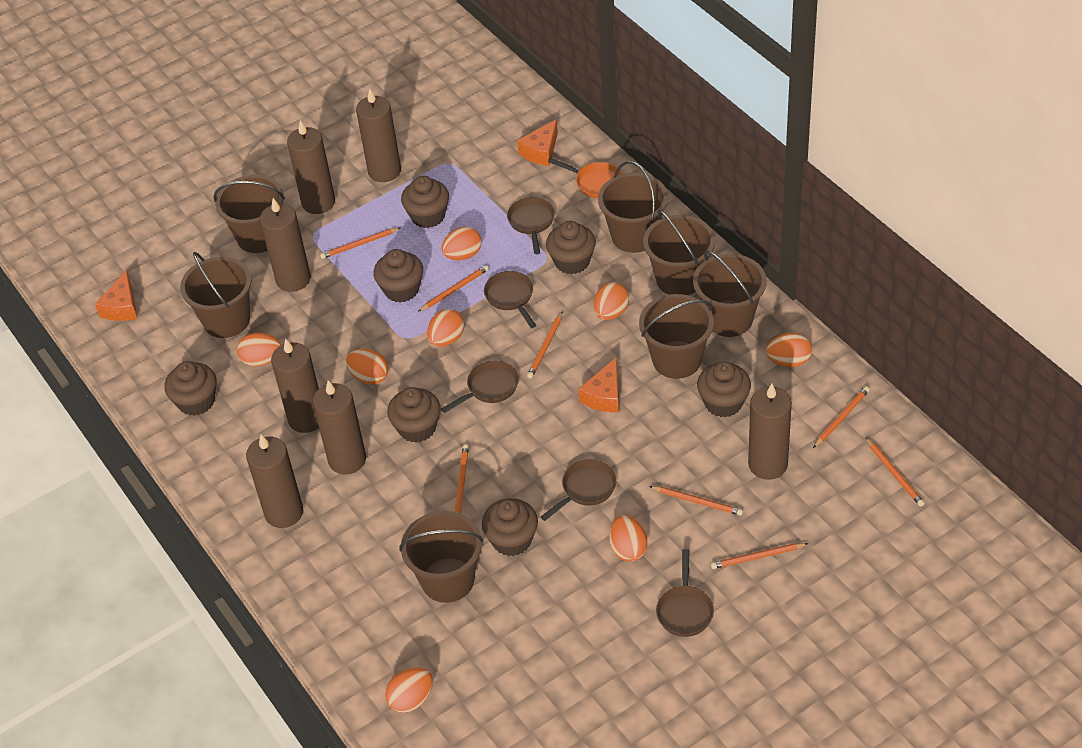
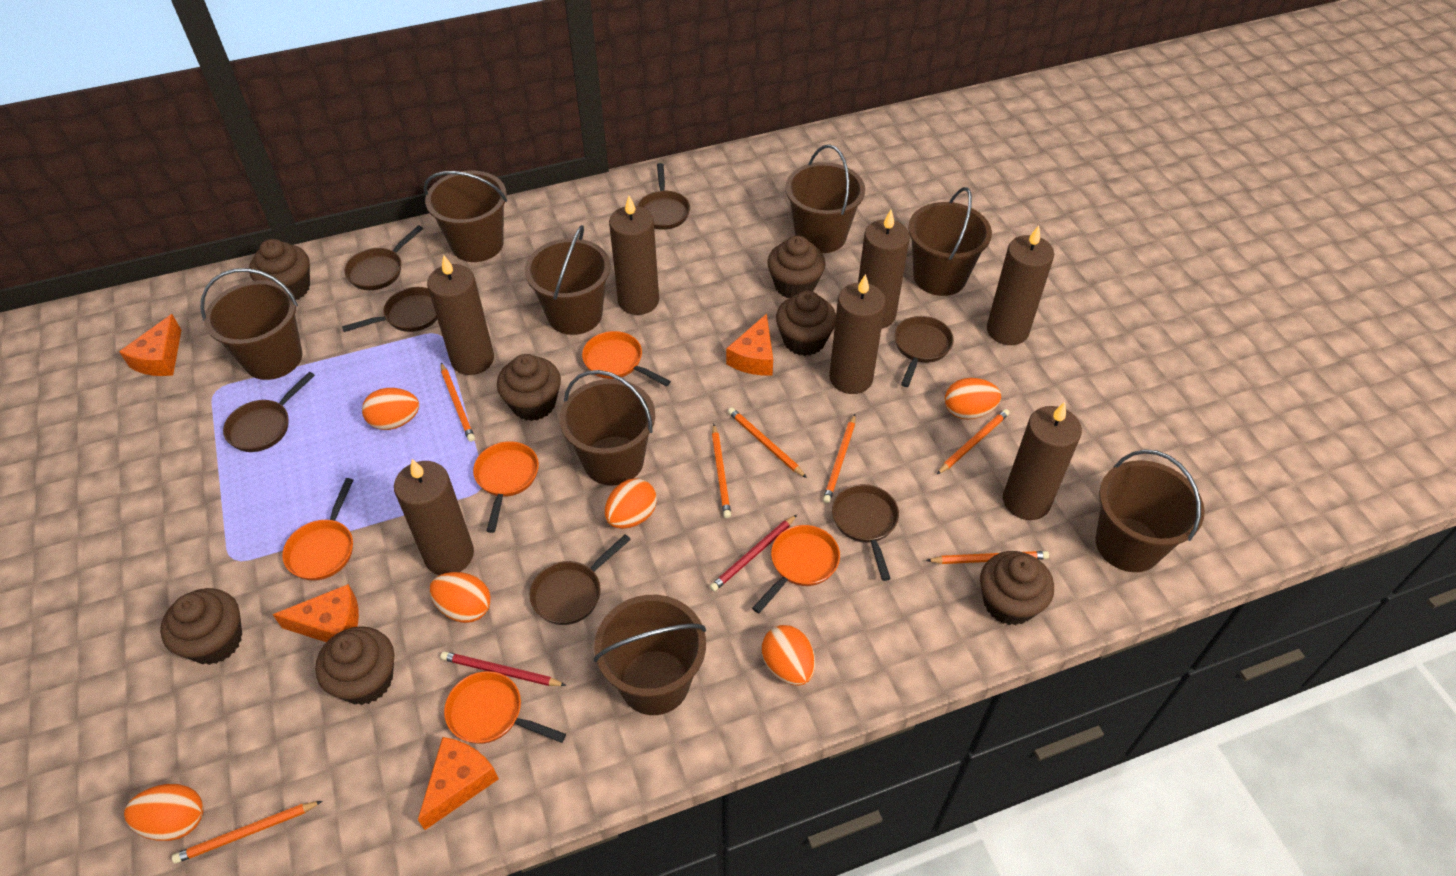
brown bucket: 7 -> 8
brown pan: 5 -> 7
orange cheese: 3 -> 4
orange egg: 8 -> 6
orange pan: 1 -> 5
orange pencil: 8 -> 7
red pencil: 0 -> 2

